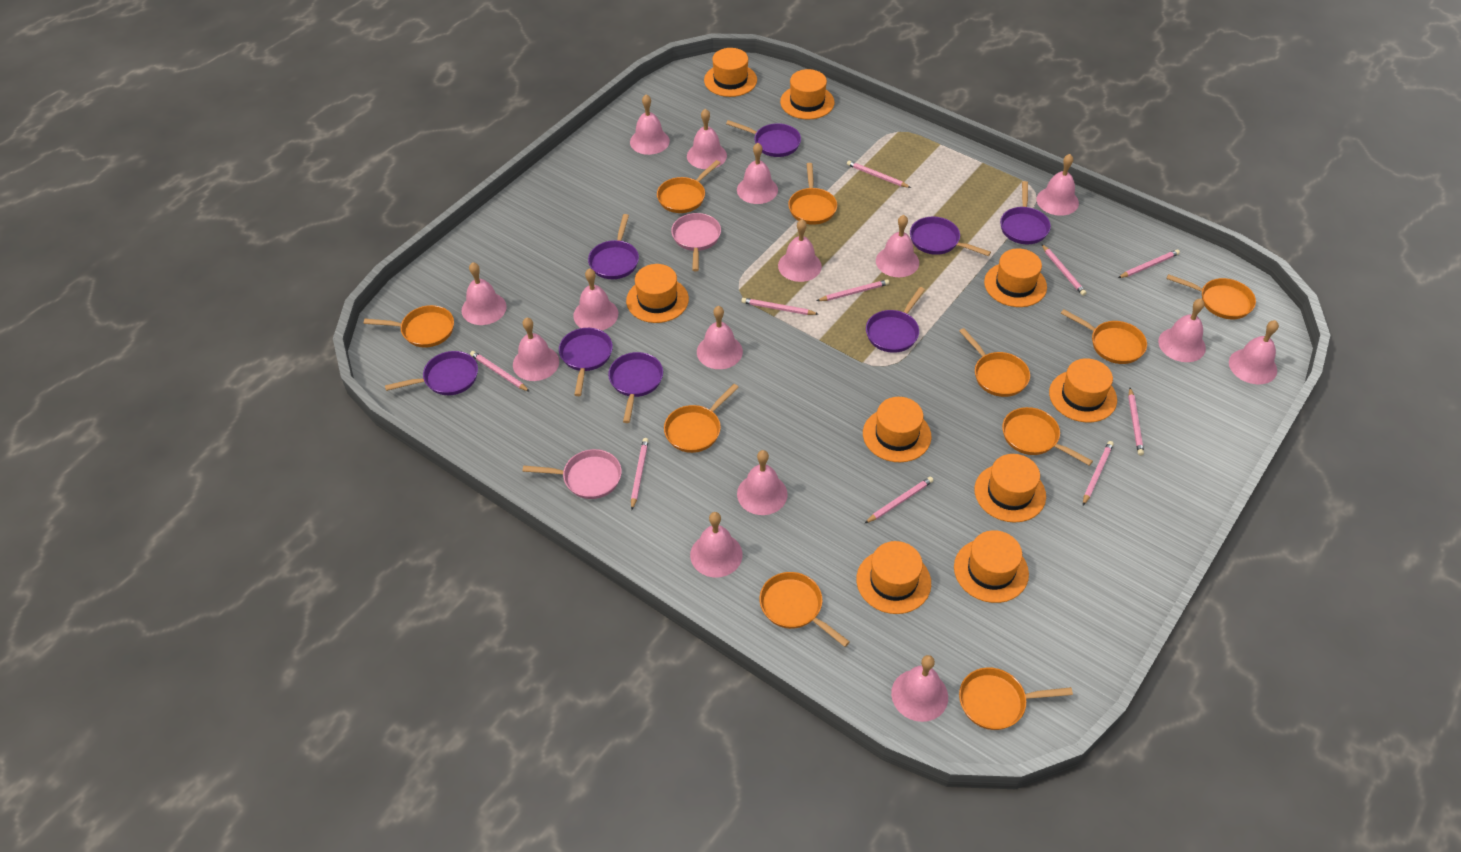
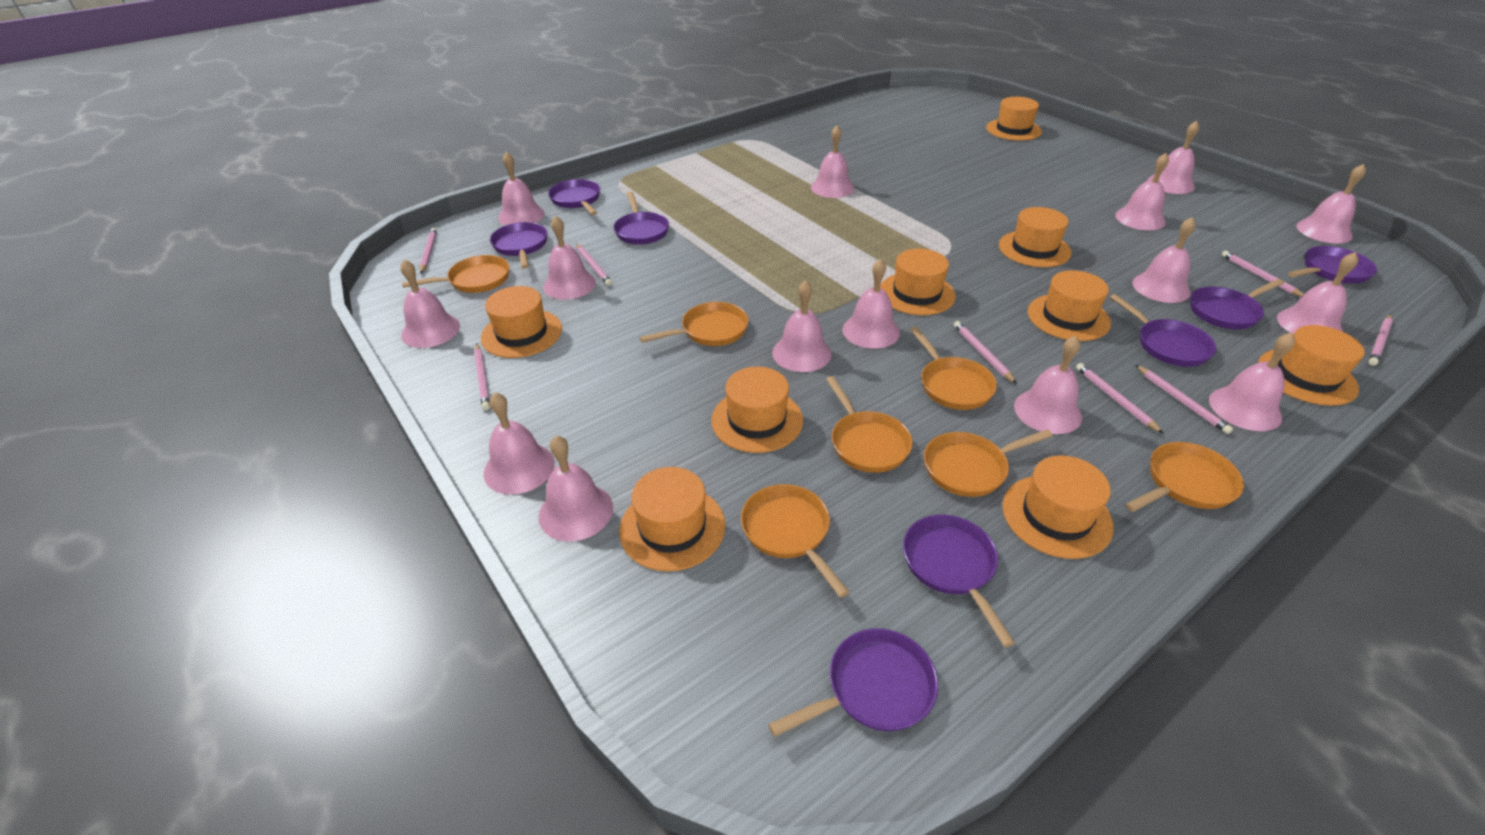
orange pan: 10 -> 7
pink pan: 2 -> 0
pink pencil: 10 -> 8

